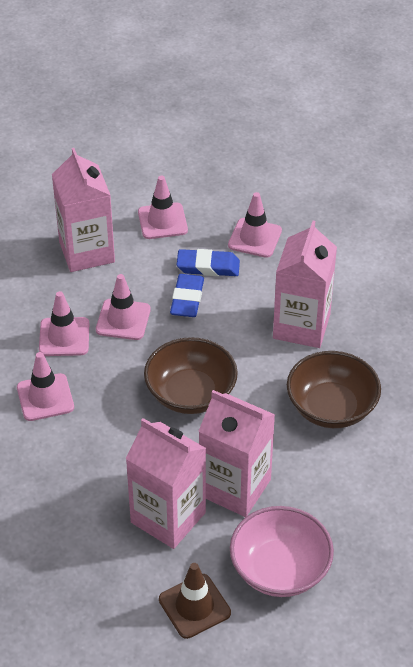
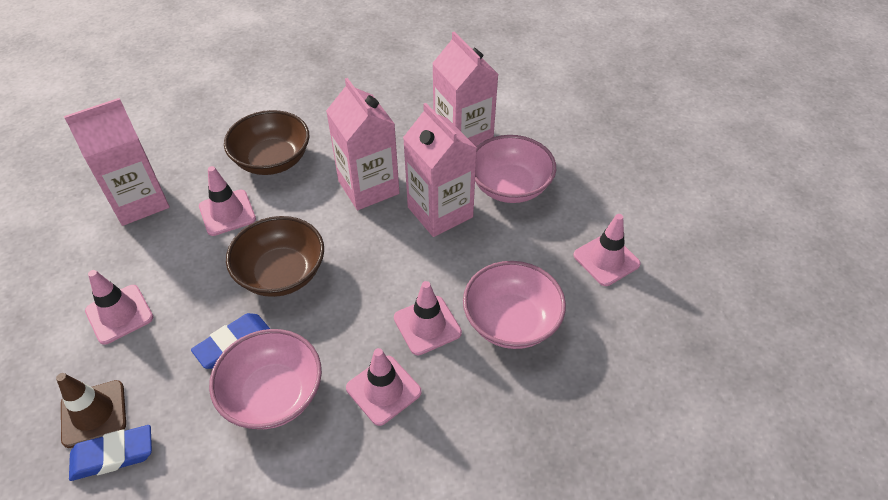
pink bowl: 1 -> 3

